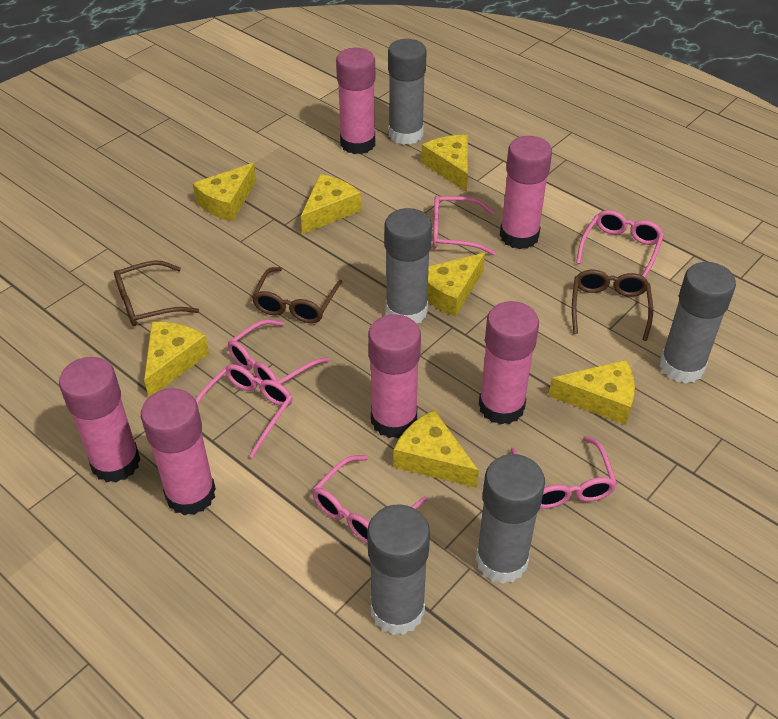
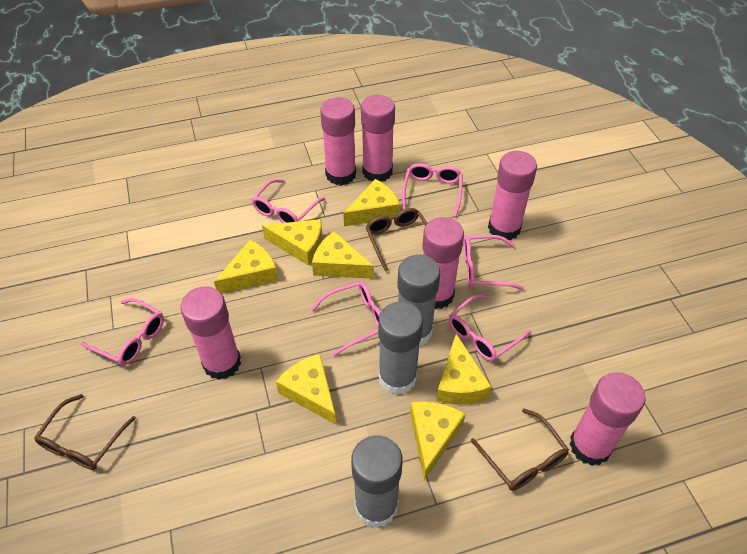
grey glue stick: 5 -> 3

